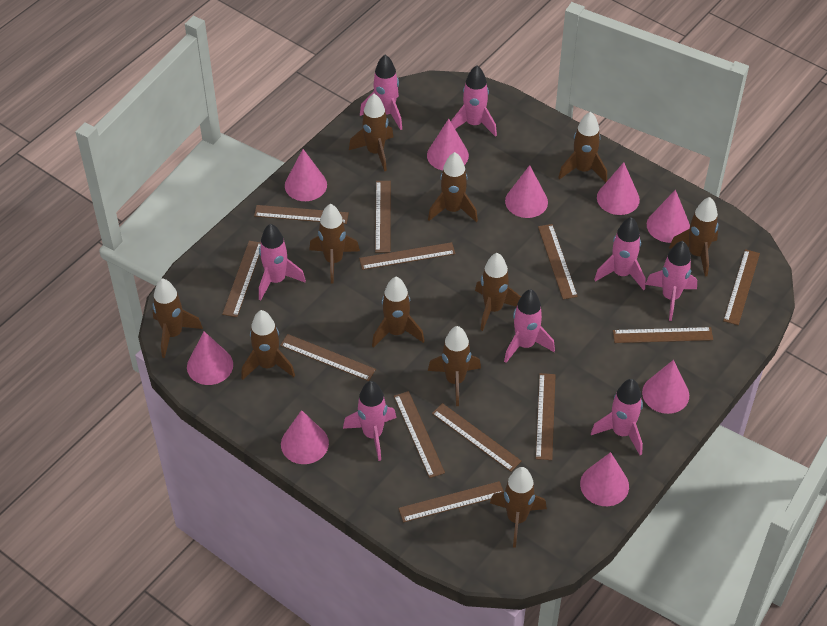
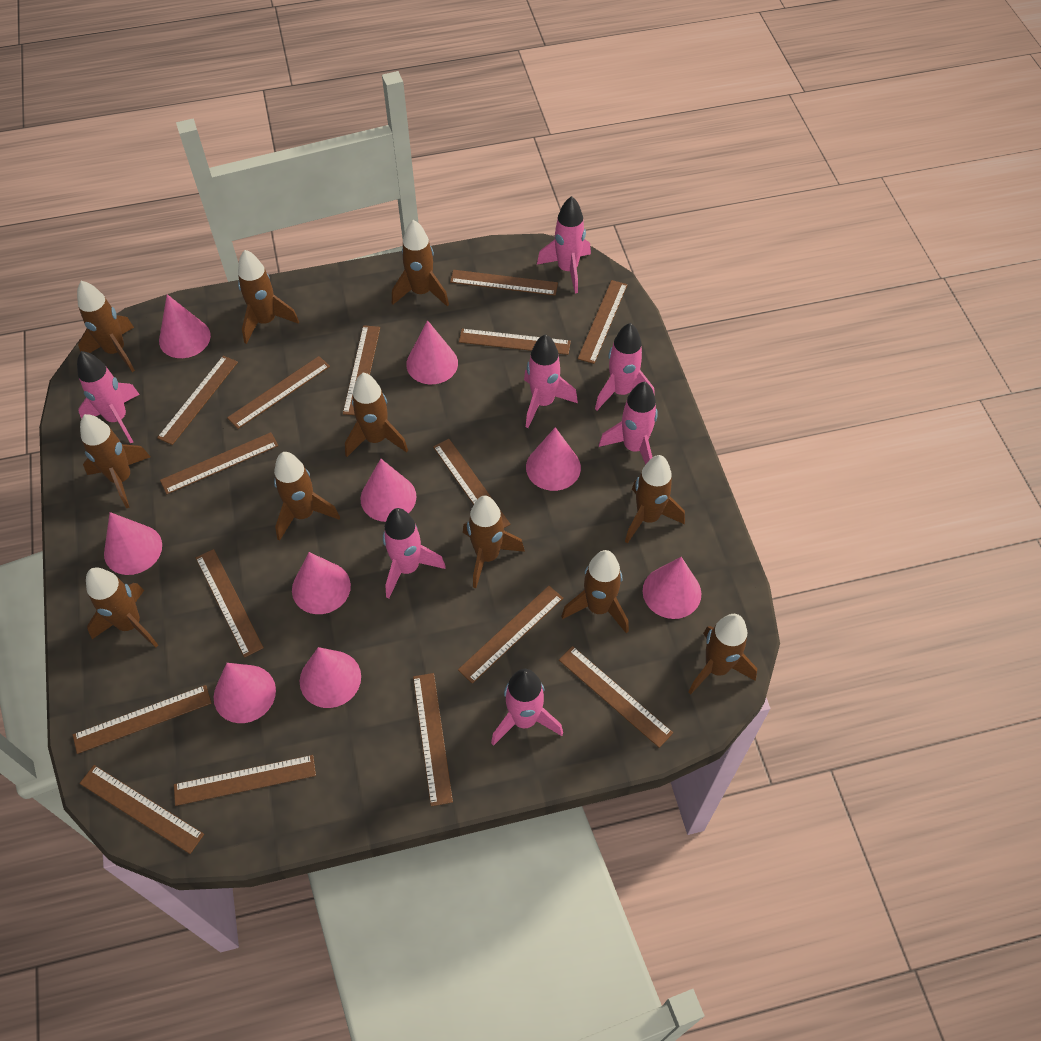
brown ruler: 12 -> 15
pink rocket: 8 -> 7

